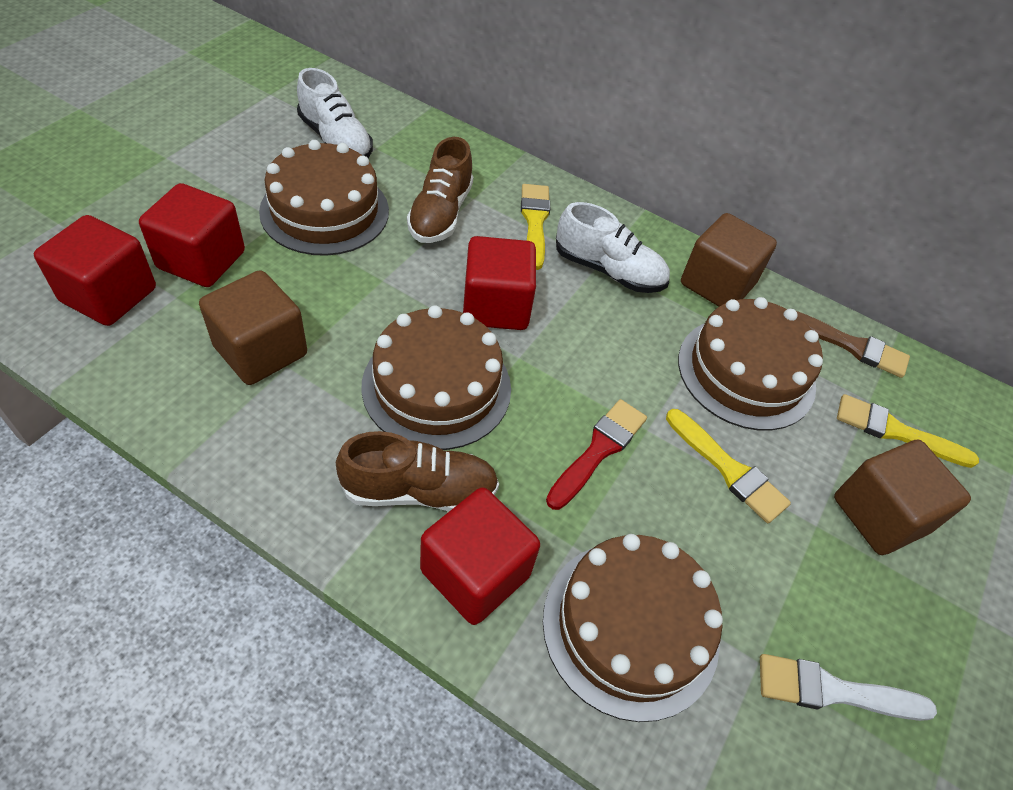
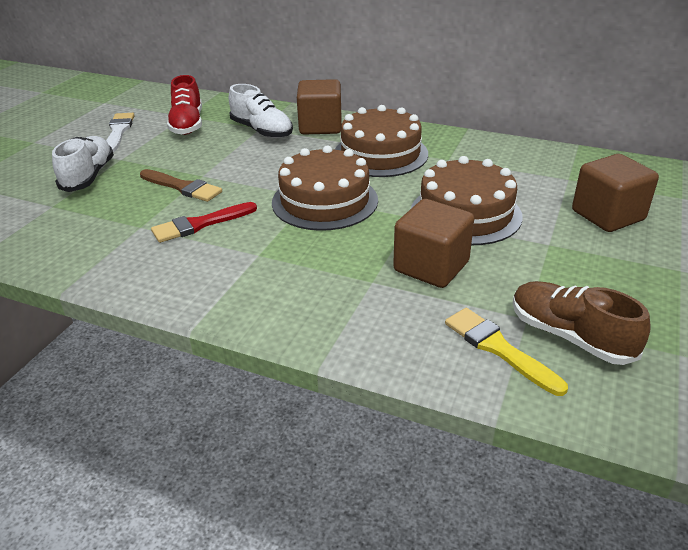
brown cake: 4 -> 3
brown shoe: 2 -> 1
red cube: 4 -> 0
red shoe: 0 -> 1
yellow brush: 3 -> 1

